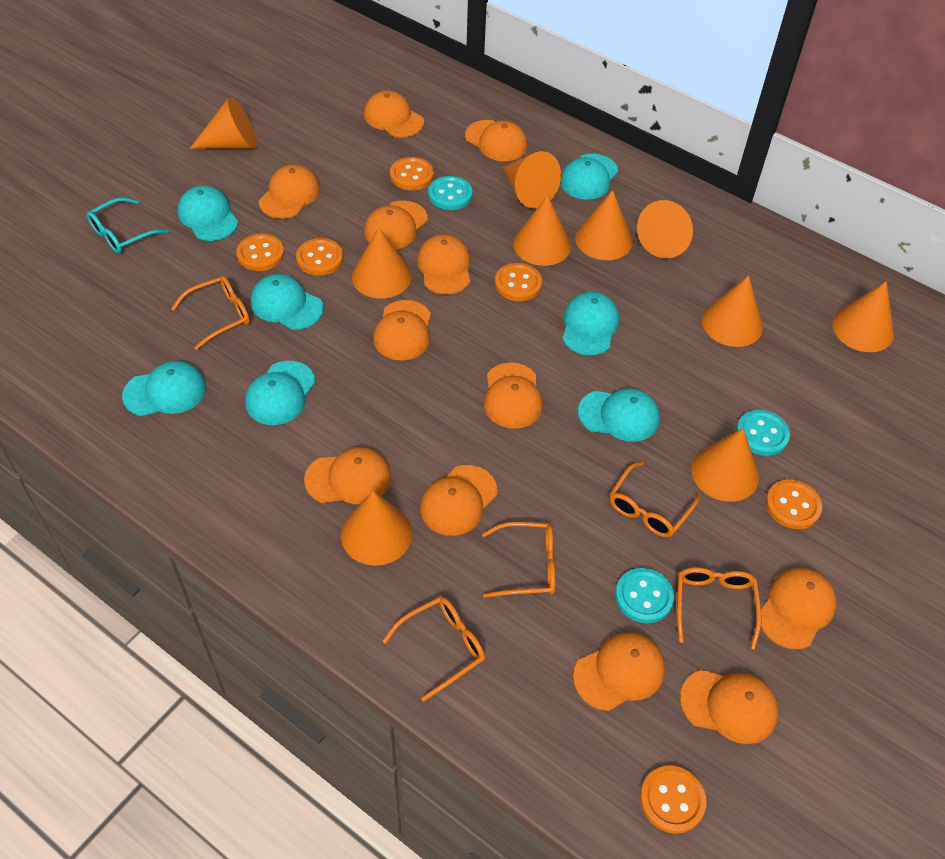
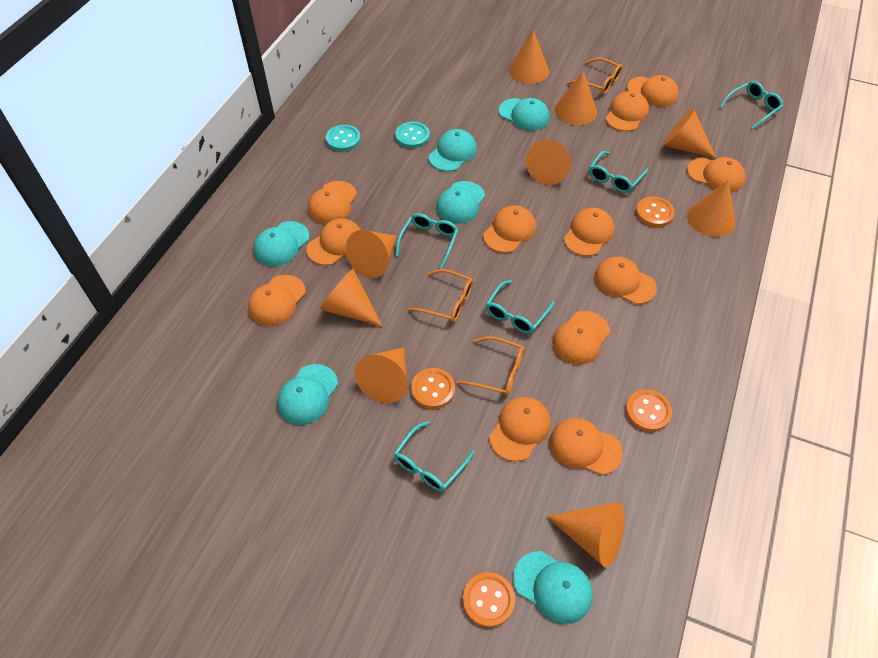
orange button: 6 -> 4
orange cone: 10 -> 9
orange glasses: 5 -> 3
turquoise button: 3 -> 2
turquoise cap: 7 -> 6
turquoise glasses: 1 -> 5

